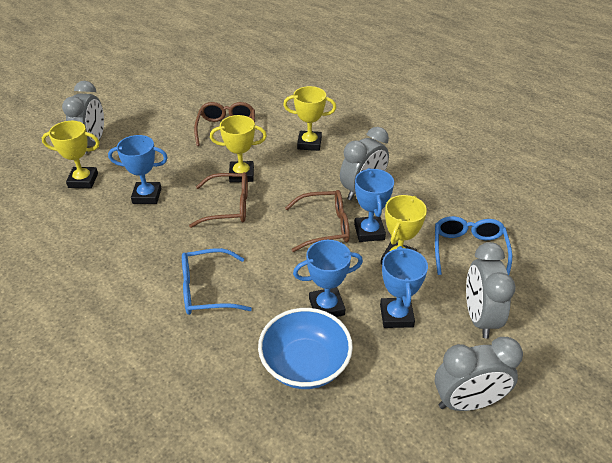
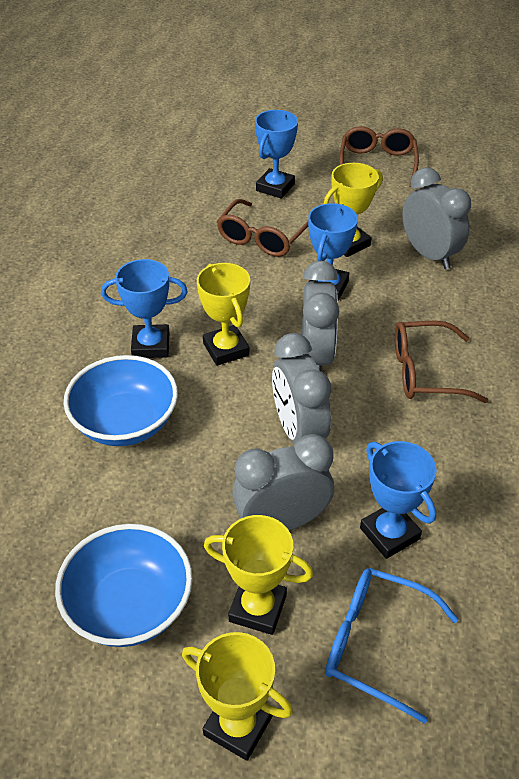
blue bowl: 1 -> 2
blue glasses: 2 -> 1

